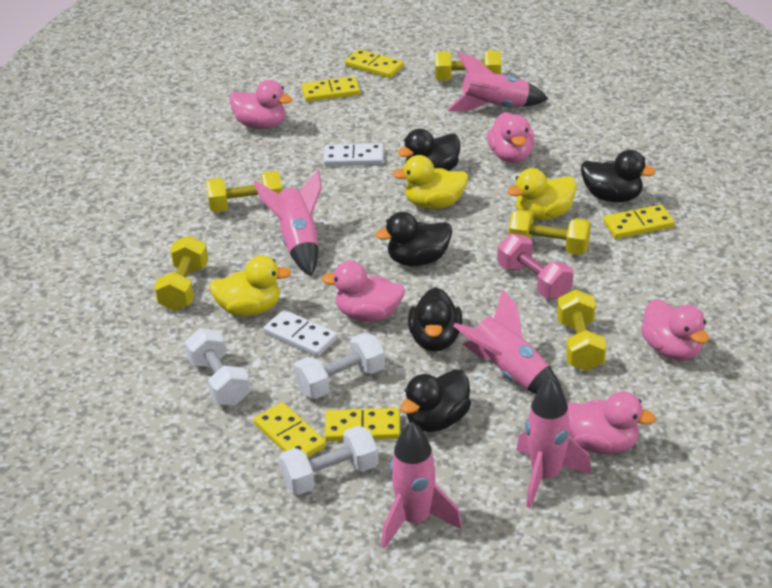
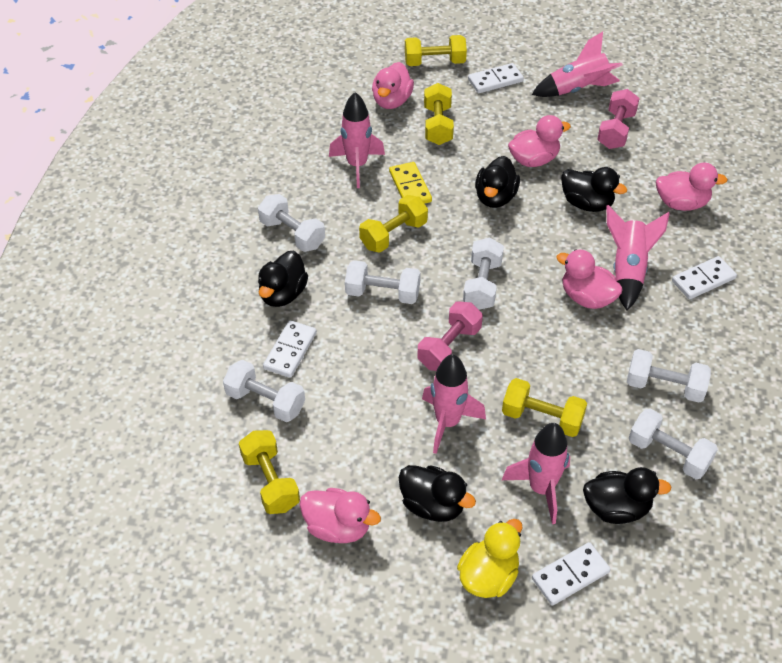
pink dumbbell: 1 -> 2
white domino: 2 -> 4
white dumbbell: 3 -> 6
yellow domino: 5 -> 1
yellow duck: 3 -> 1

